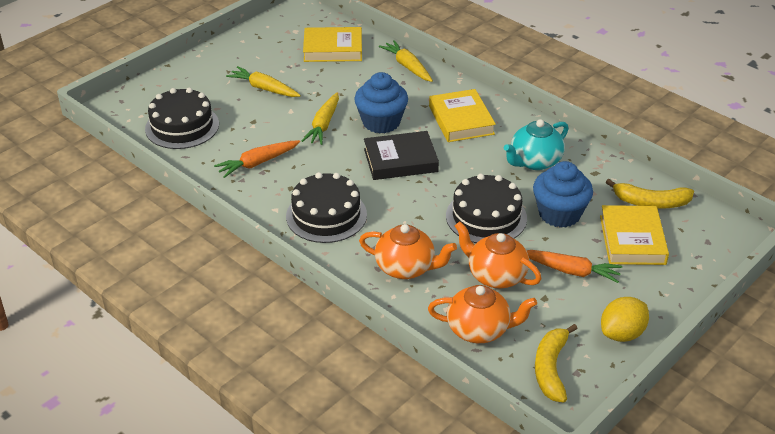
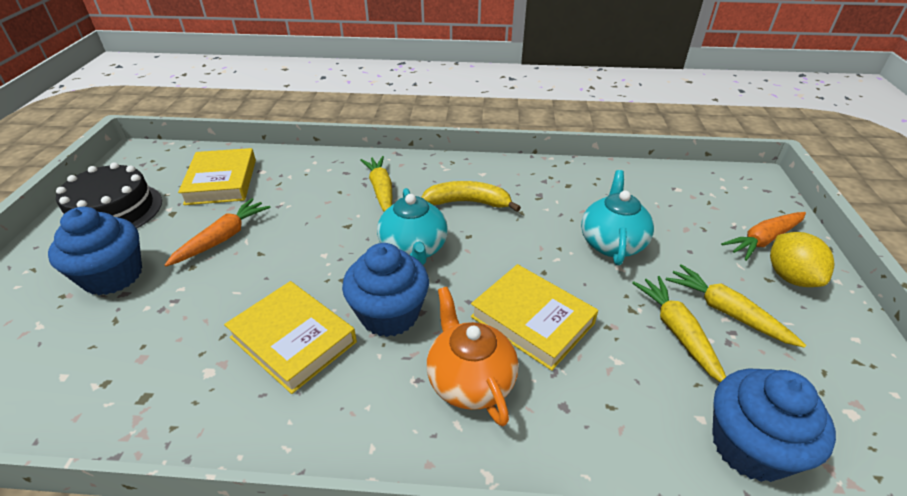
black book: 1 -> 0
black cake: 3 -> 1
blue cupcake: 2 -> 3
orange teapot: 3 -> 1
turquoise teapot: 1 -> 2
yellow banana: 2 -> 1

